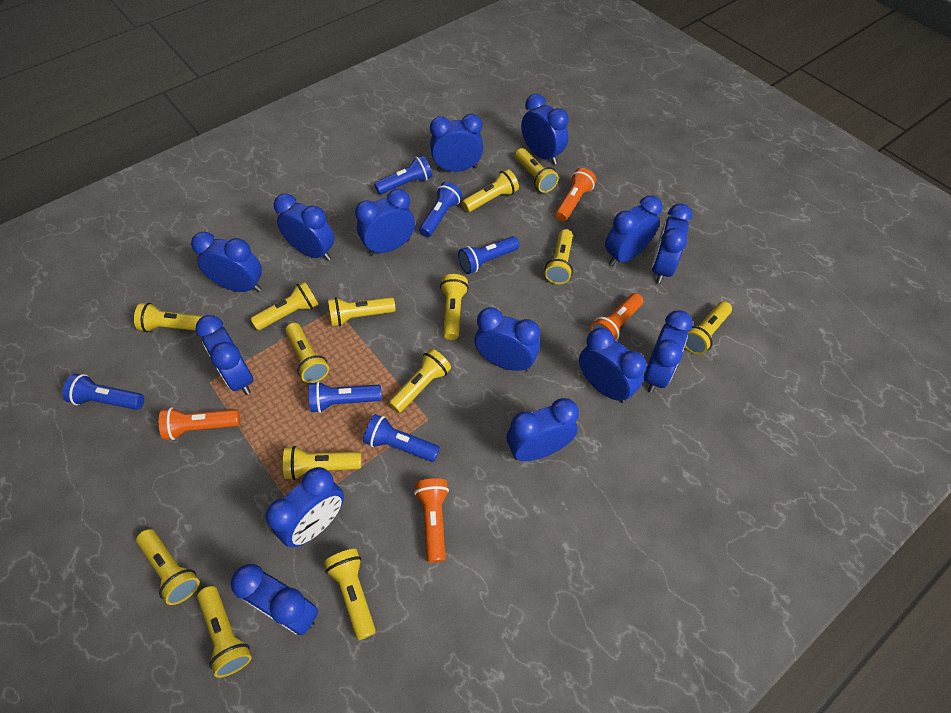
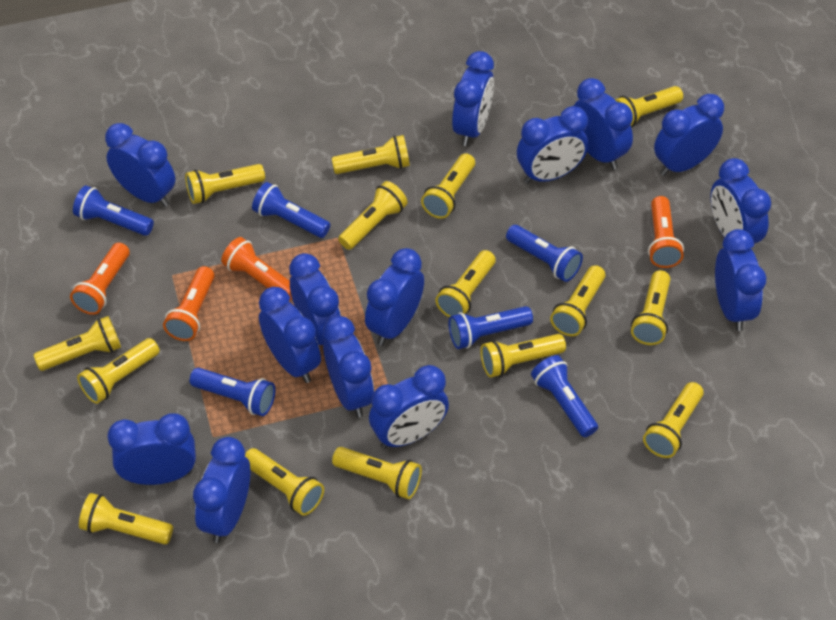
yellow flashlight: 14 -> 15

